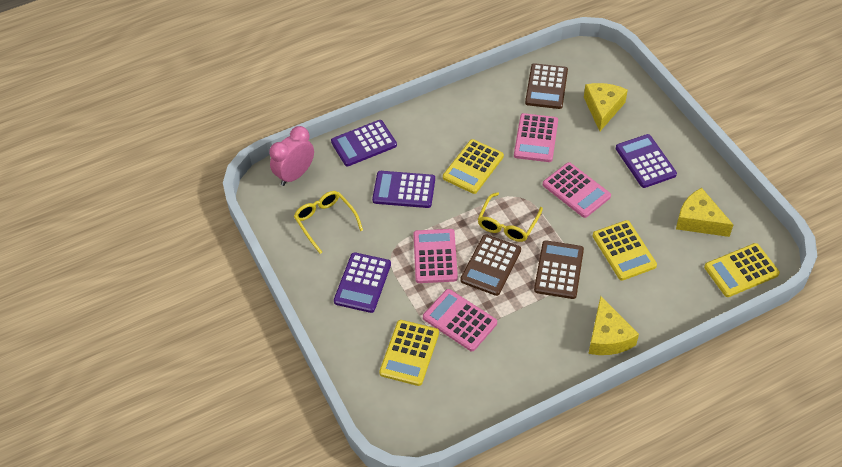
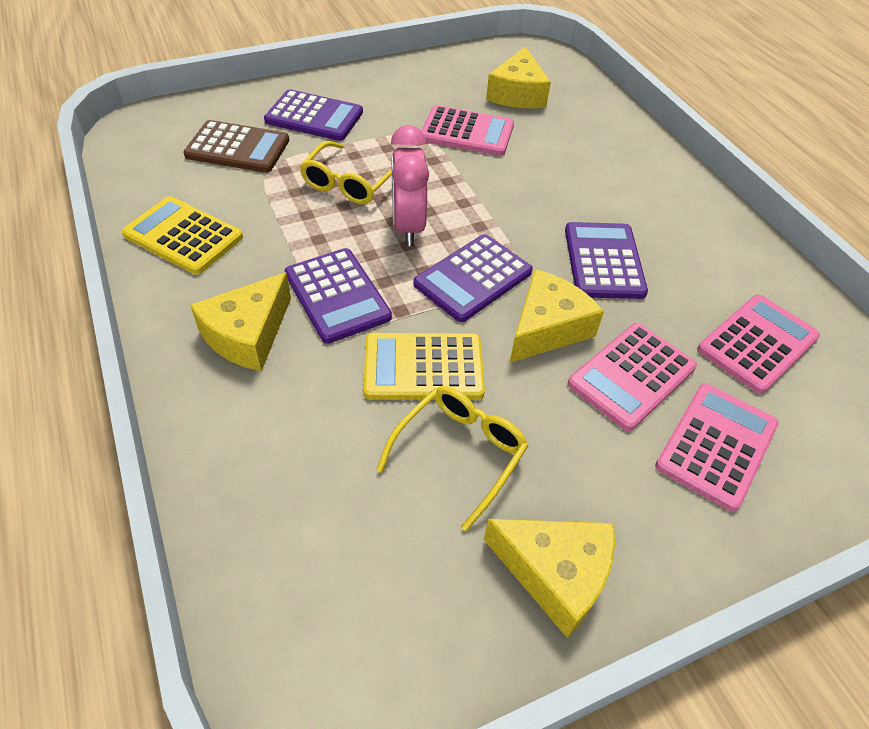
brown calculator: 3 -> 1
yellow calculator: 4 -> 2
yellow cheese: 3 -> 4

